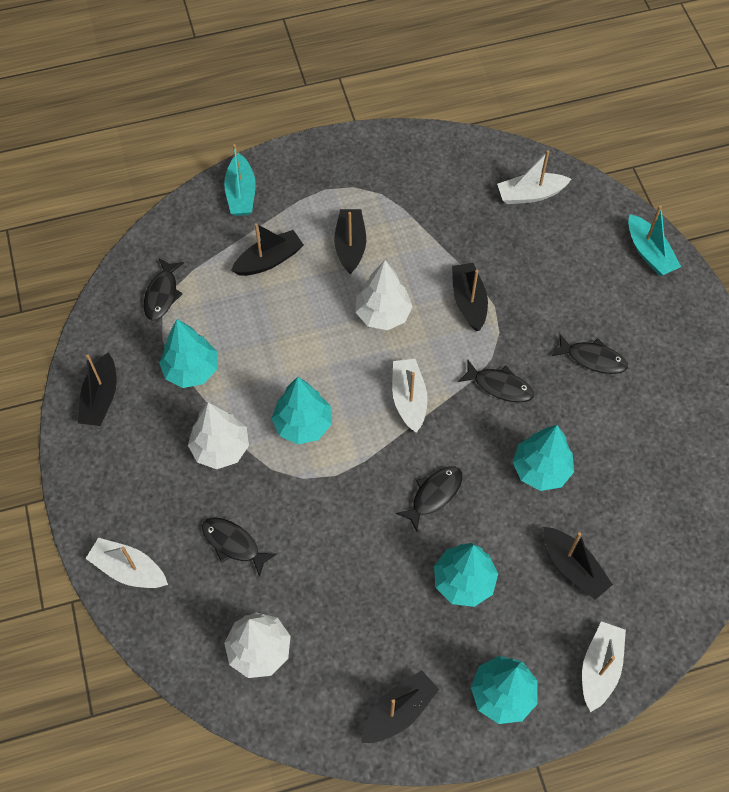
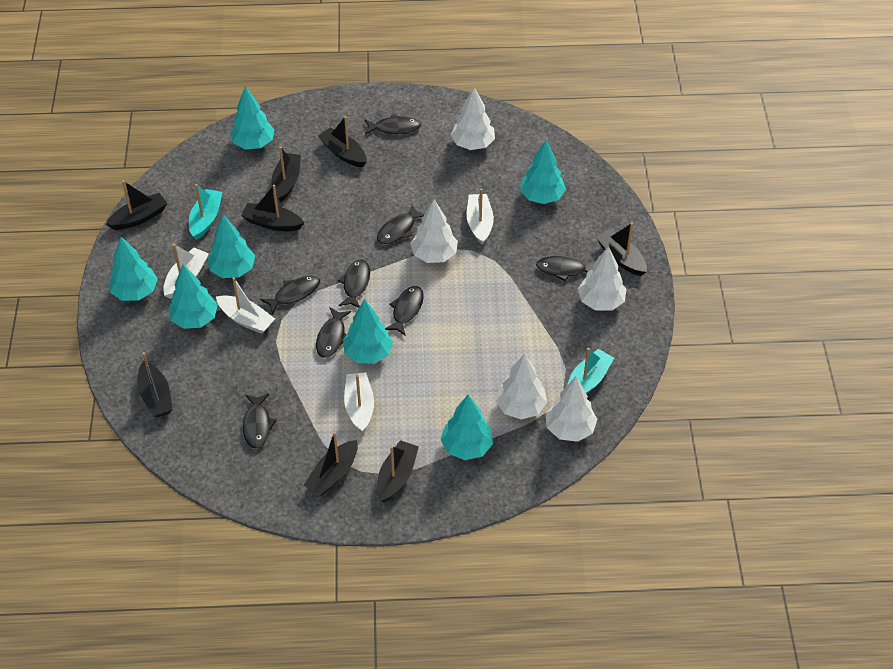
black boat: 6 -> 8
black fish: 5 -> 8
turquoise tree: 5 -> 7
white tree: 3 -> 5

